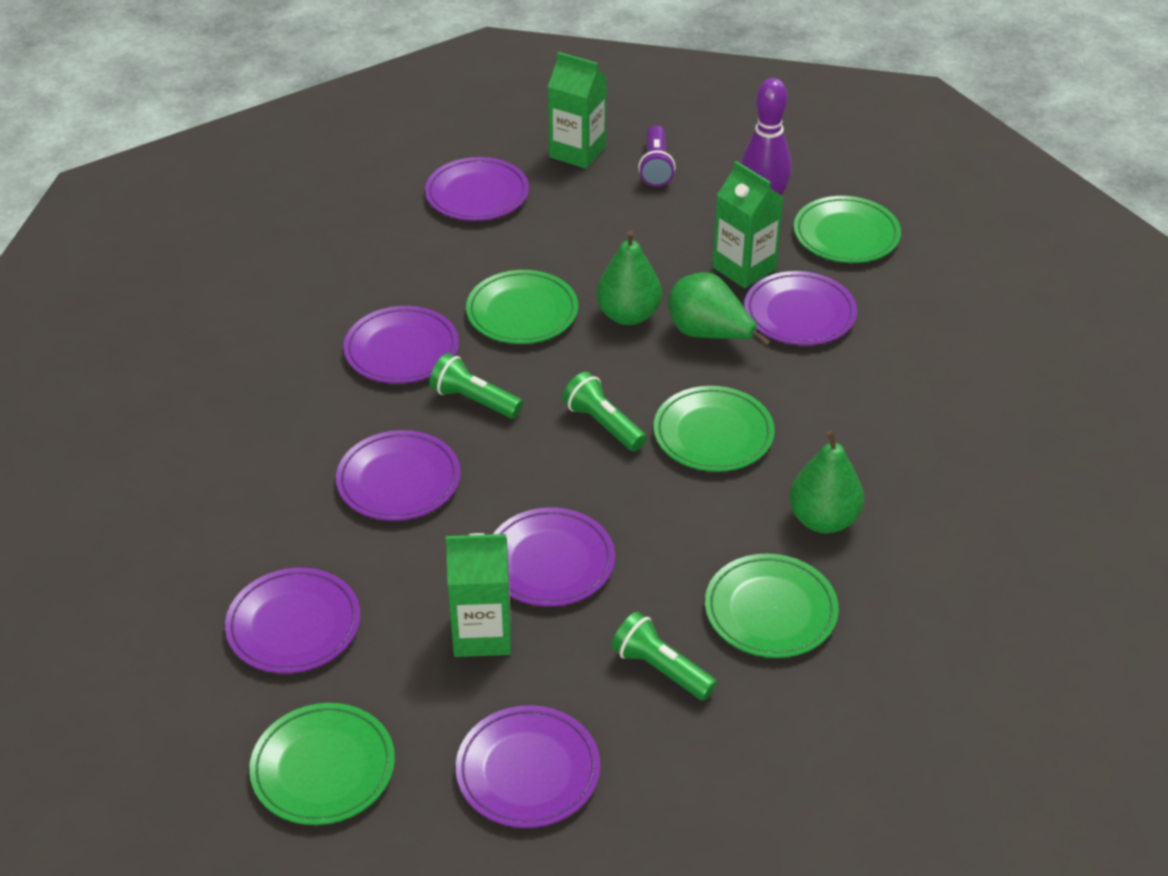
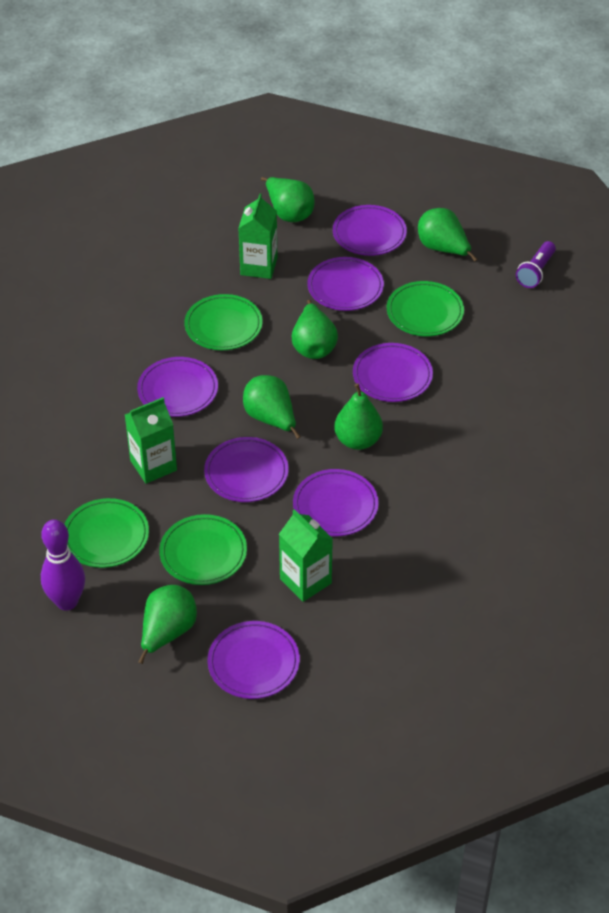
green flashlight: 3 -> 0
green pear: 3 -> 6
green plate: 5 -> 4

